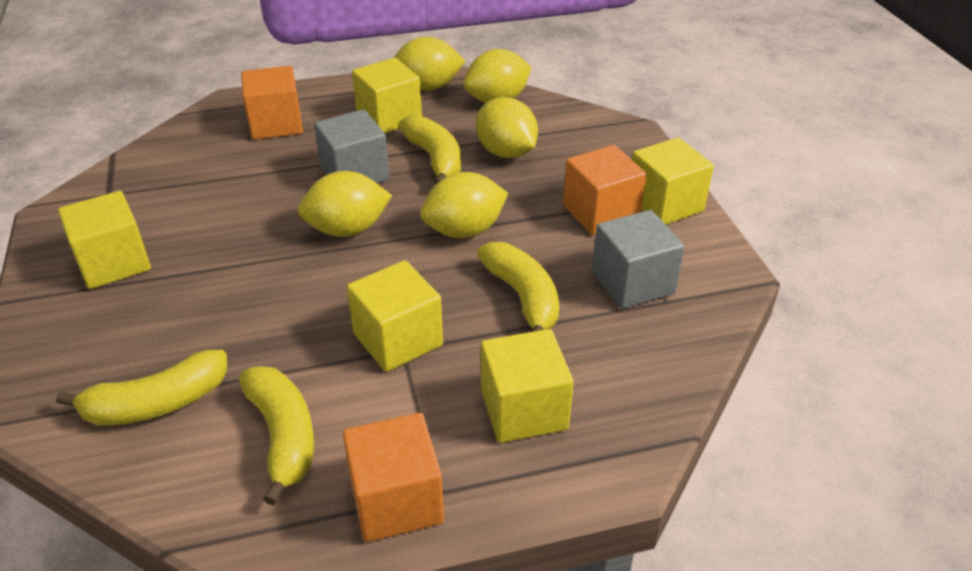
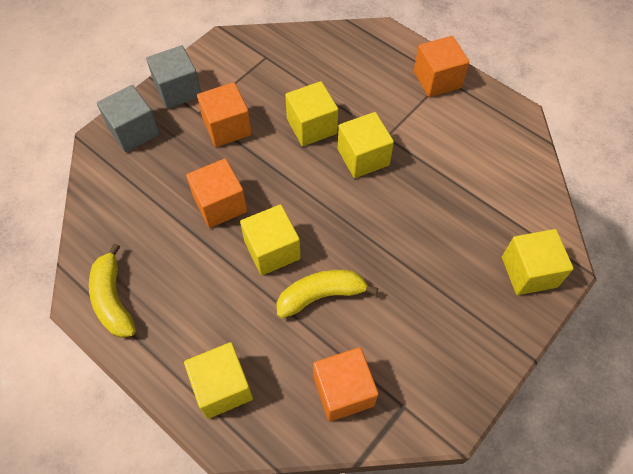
orange cube: 3 -> 4
yellow banana: 4 -> 2
yellow lemon: 5 -> 0

